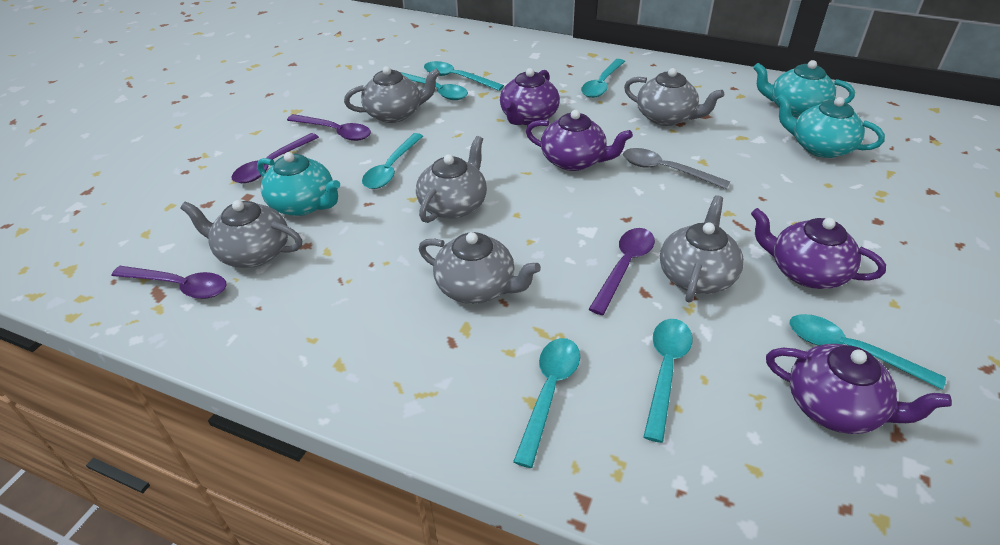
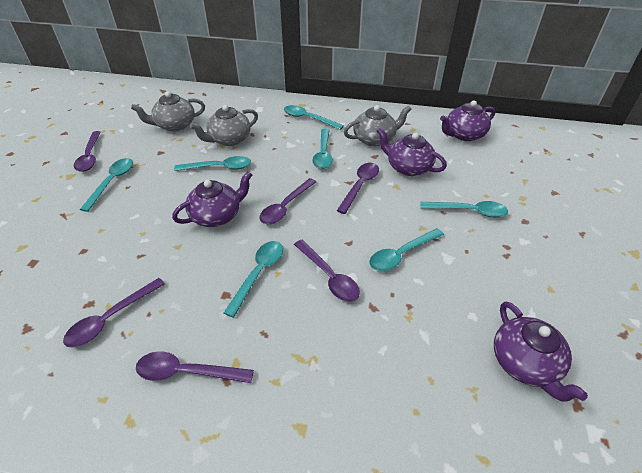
grey spoon: 1 -> 0
grey teapot: 6 -> 3
purple spoon: 4 -> 6
turquoise teapot: 3 -> 0

